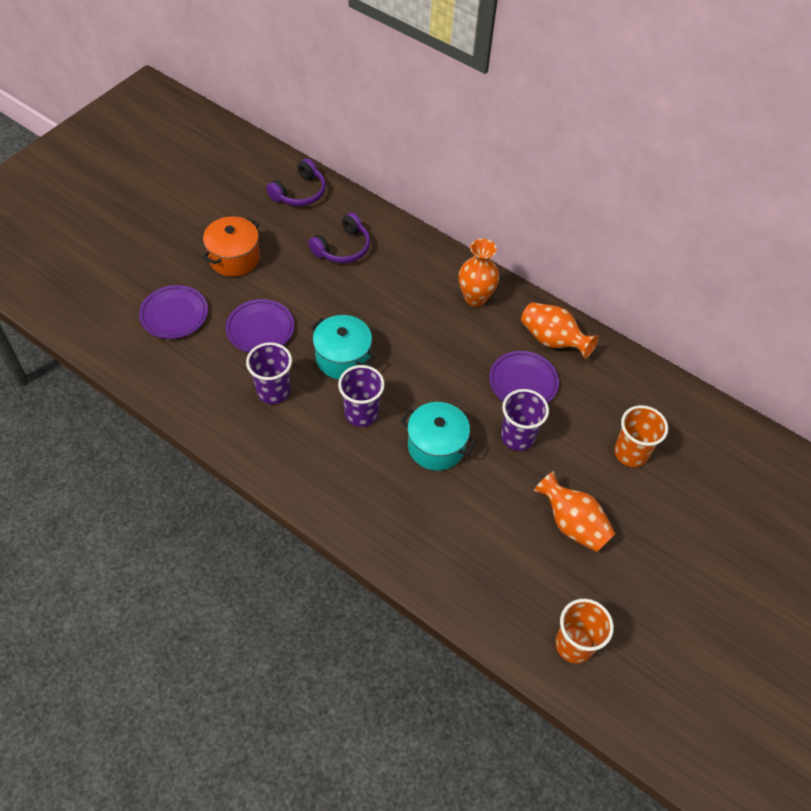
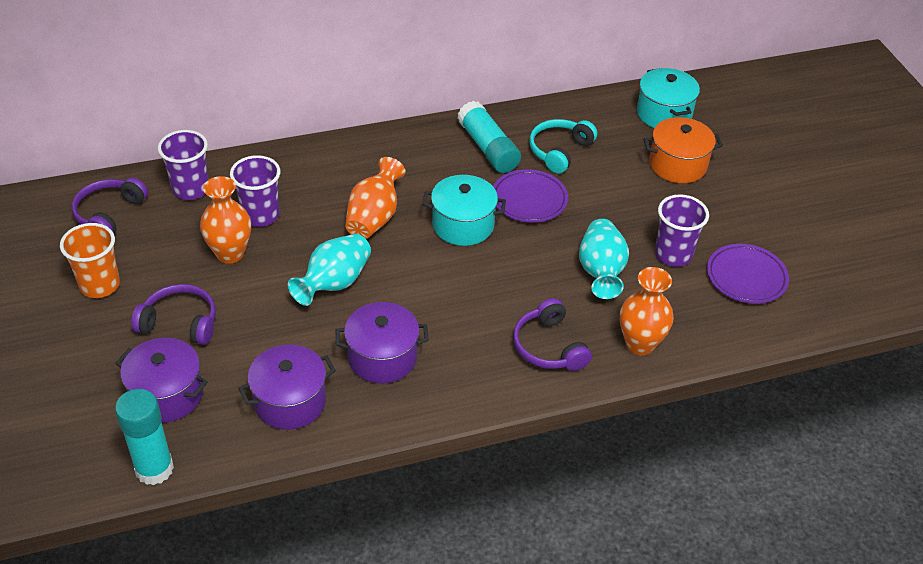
orange cup: 2 -> 1
purple headphones: 2 -> 3
purple plate: 3 -> 2
purple pot: 0 -> 3
turquoise glue stick: 0 -> 2
turquoise headphones: 0 -> 1
turquoise vase: 0 -> 2

